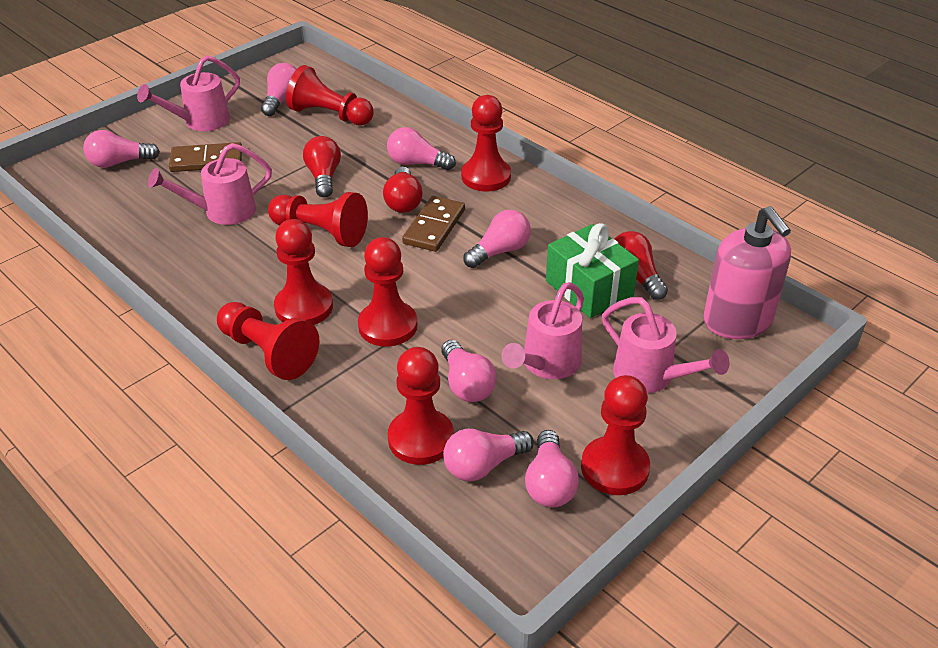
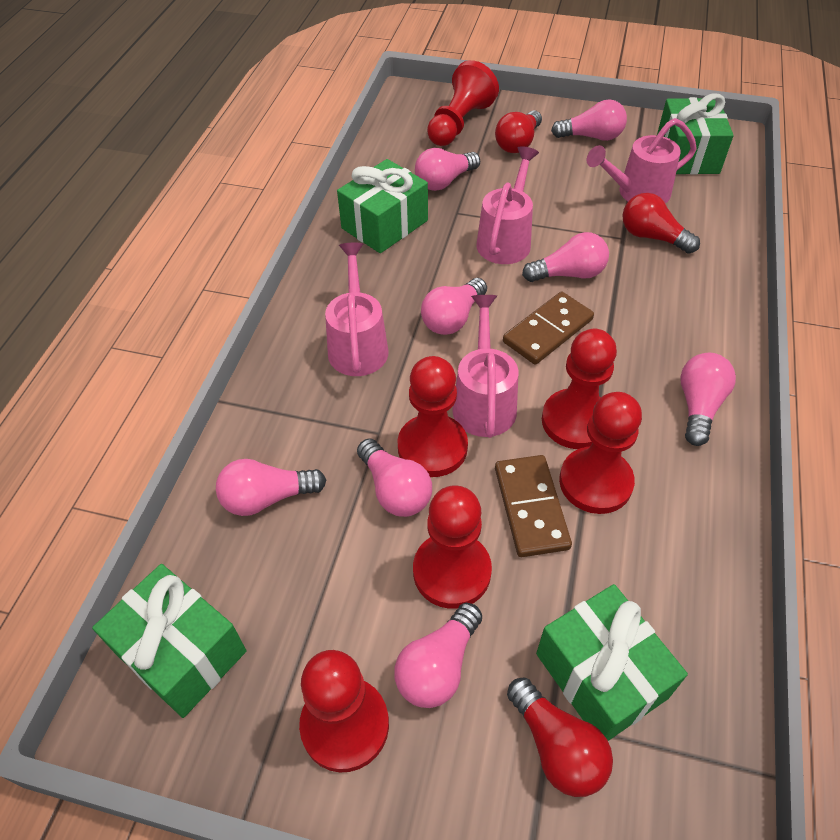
green gift: 1 -> 4
pink light bulb: 7 -> 8
pink soap dispenser: 1 -> 0
red pawn: 8 -> 6

